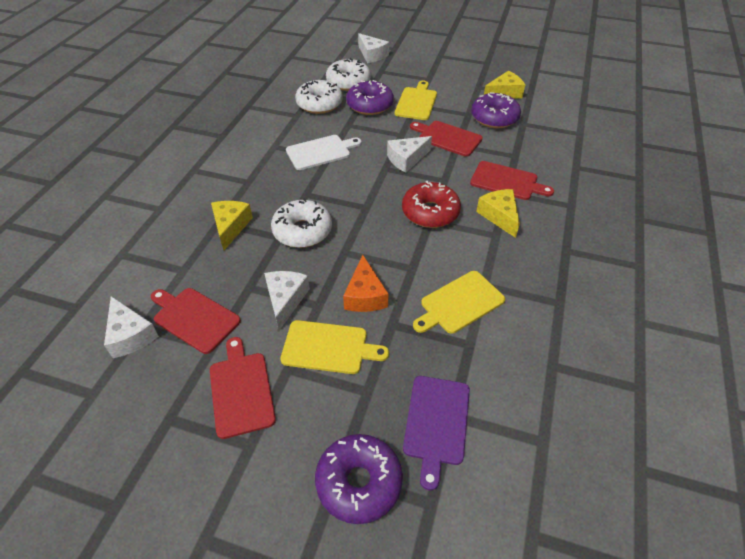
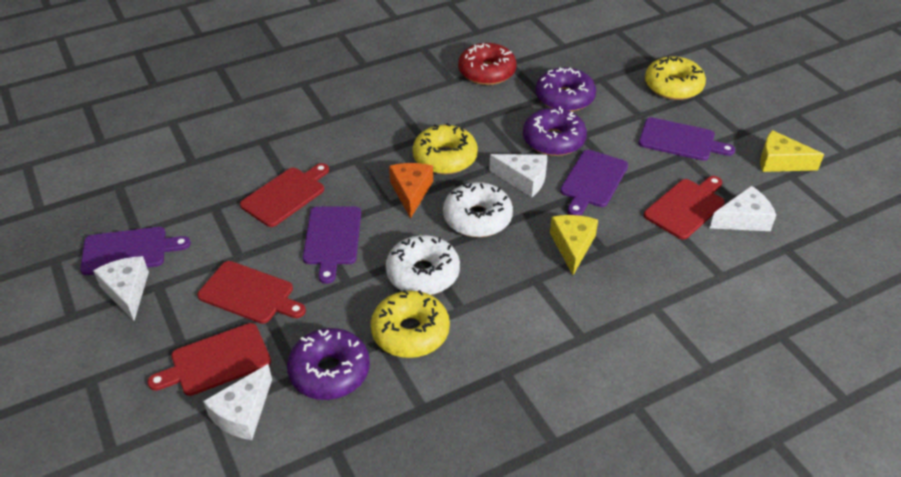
purple cutting board: 1 -> 4
white cutting board: 1 -> 0
white donut: 3 -> 2
yellow cheese: 3 -> 2
yellow cutting board: 3 -> 0
yellow donut: 0 -> 3

